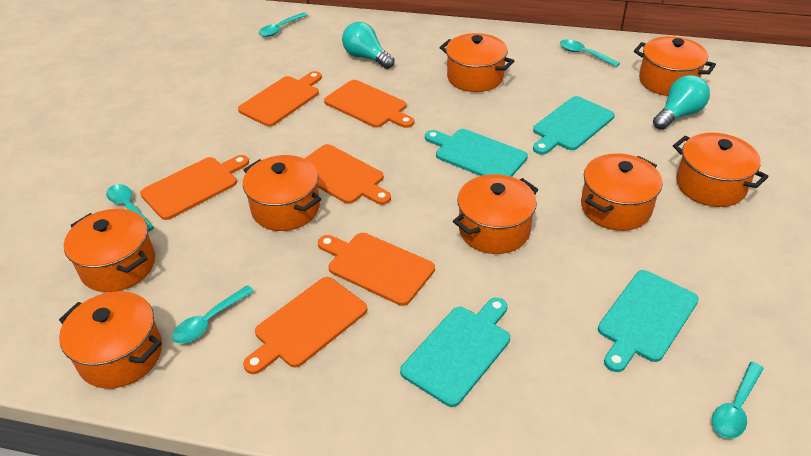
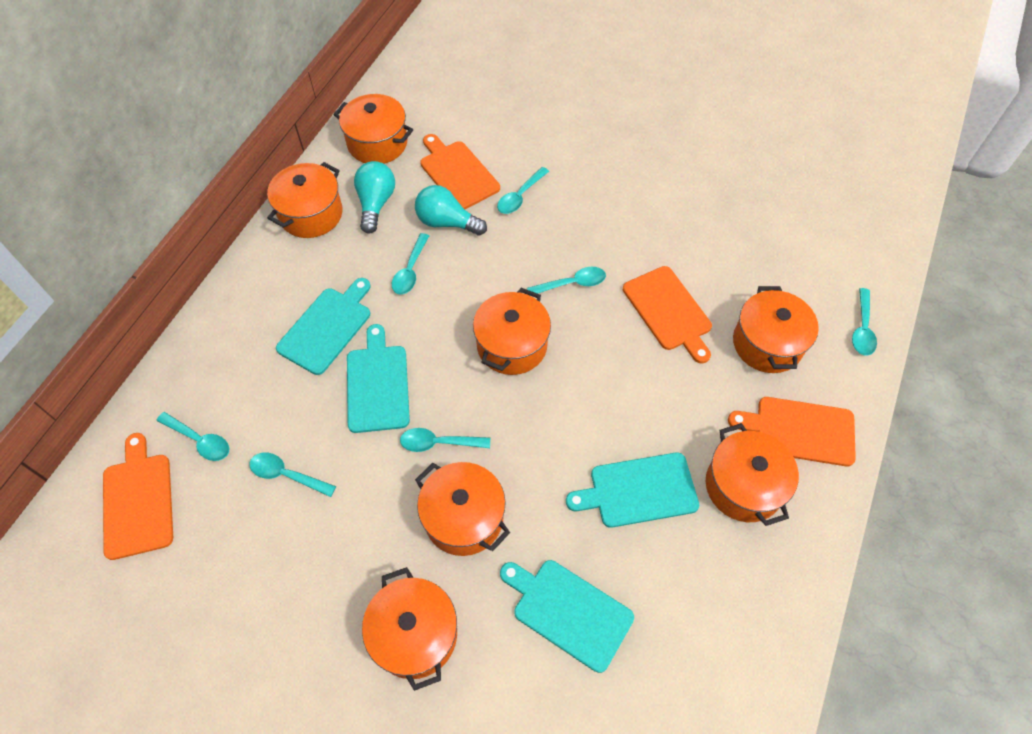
orange cutting board: 6 -> 4
orange pot: 8 -> 7
turquoise spoon: 5 -> 7

